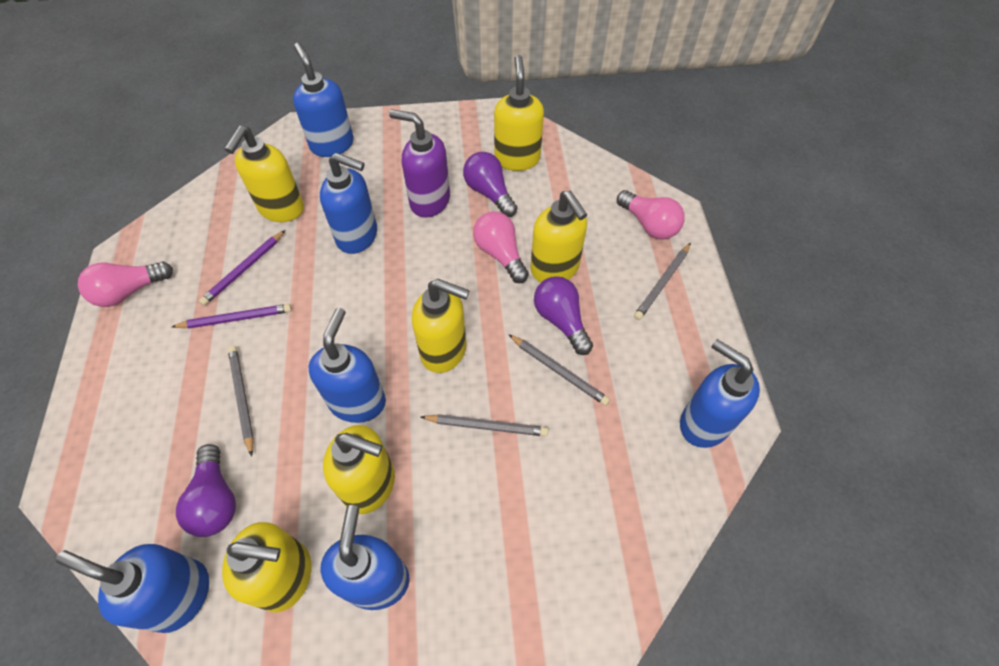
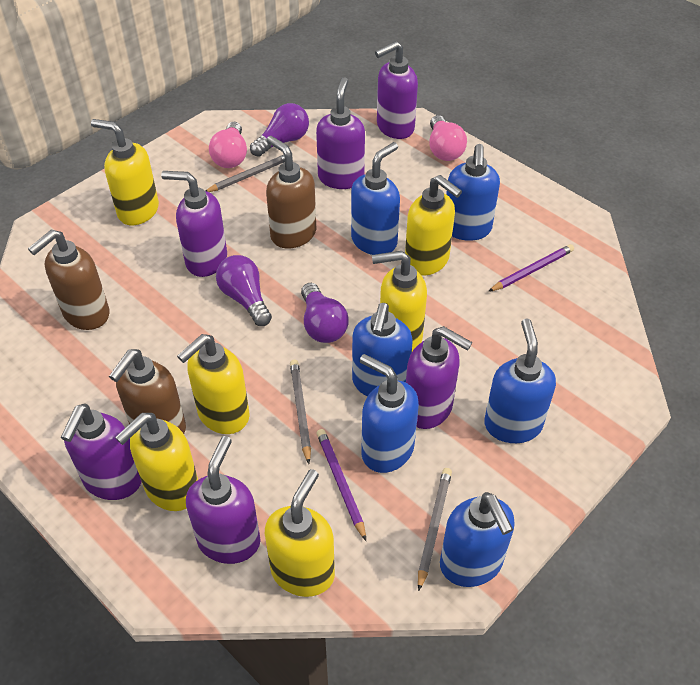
brown soap dispenser: 0 -> 3
grey pencil: 4 -> 3
pink light bulb: 3 -> 2
purple soap dispenser: 1 -> 6

